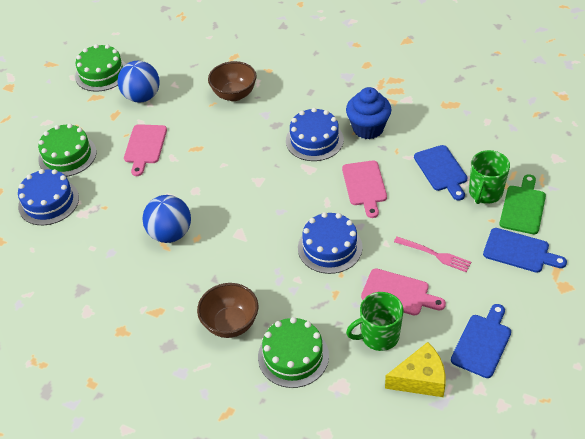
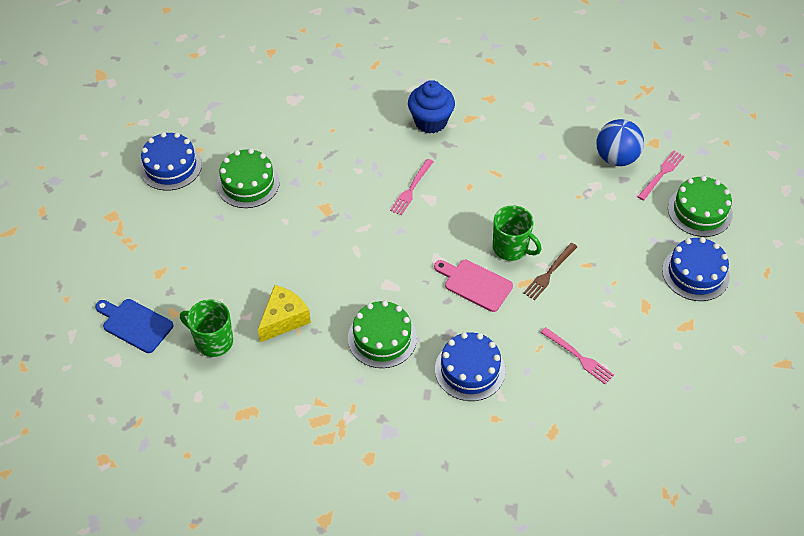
blue ball: 2 -> 1
blue cutting board: 3 -> 1
brown bowl: 2 -> 0
brown fork: 0 -> 1
green cutting board: 1 -> 0
pink cutting board: 3 -> 1
pink fork: 1 -> 3

